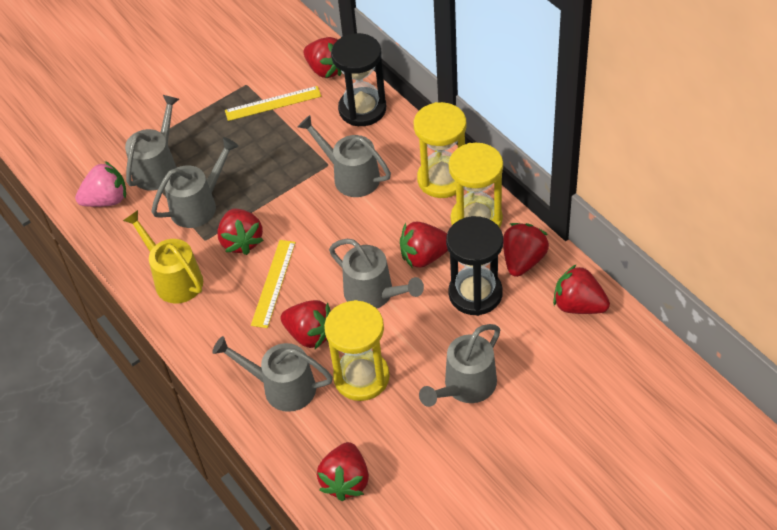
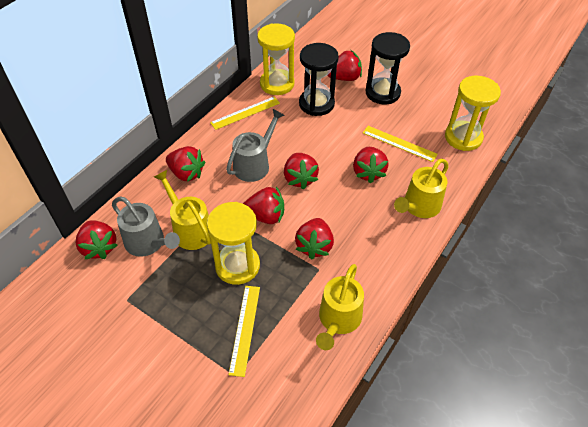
grey watering can: 6 -> 2
pink strawberry: 1 -> 0
yellow ruler: 2 -> 3
yellow watering can: 1 -> 3

